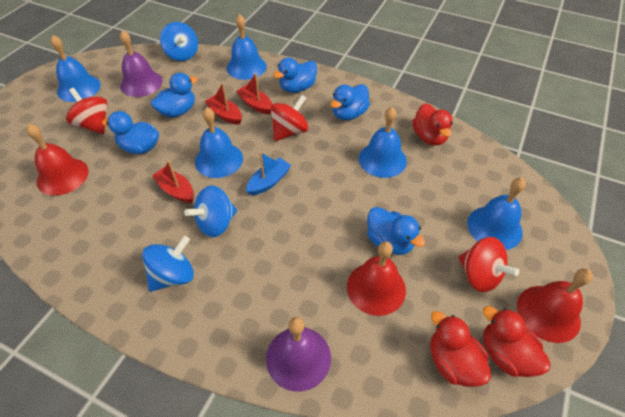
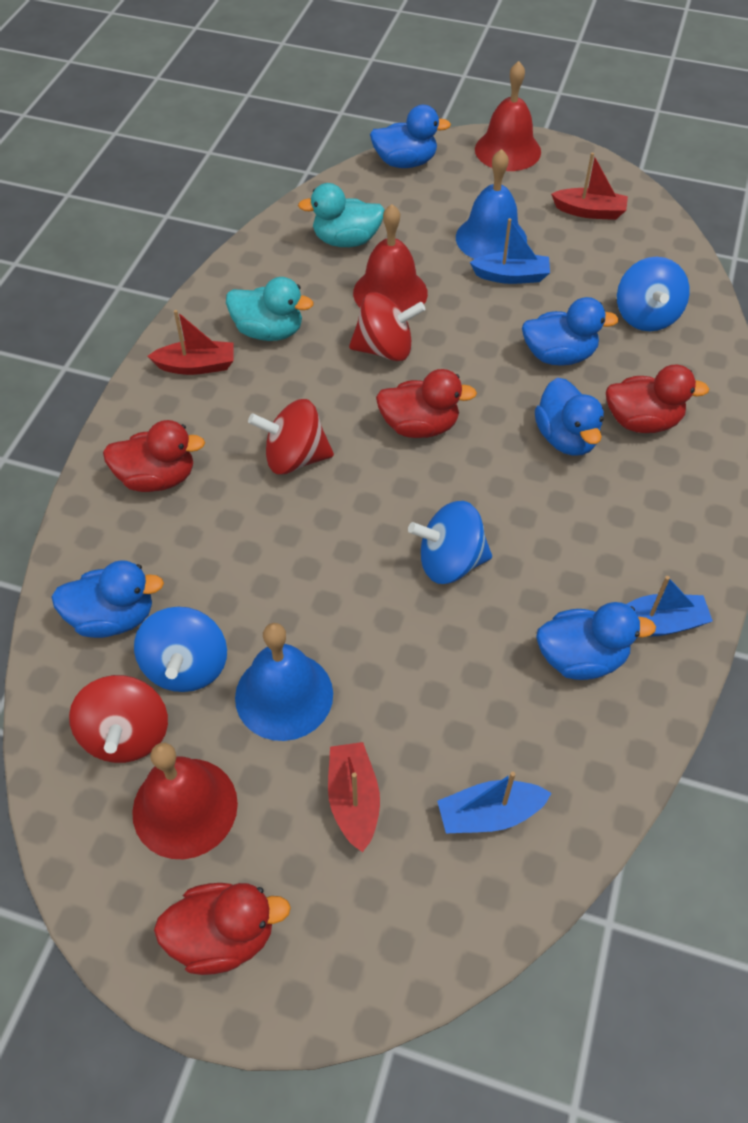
blue bell: 5 -> 2
blue boat: 1 -> 3
purple bell: 2 -> 0
red duck: 3 -> 4
turquoise duck: 0 -> 2

